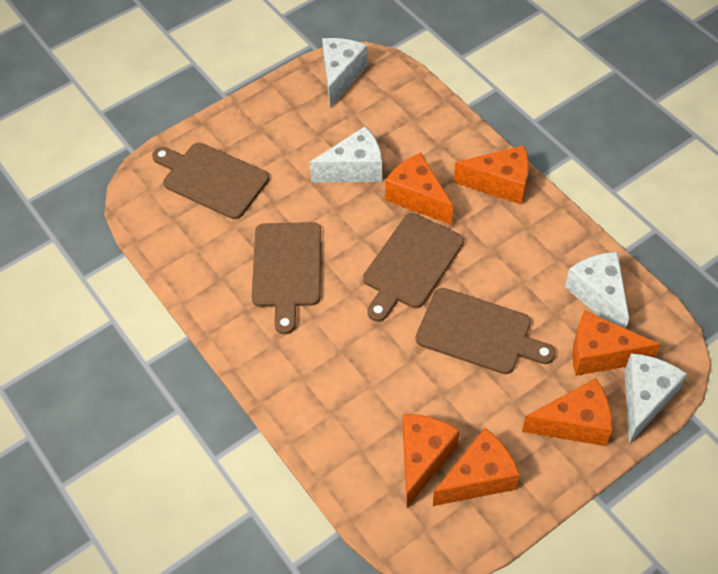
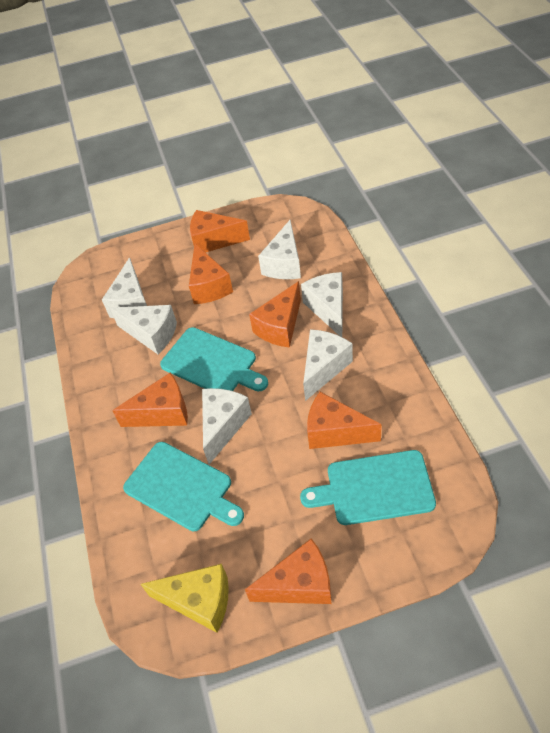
brown cutting board: 4 -> 0
turquoise cutting board: 0 -> 3
white cheese: 4 -> 6
yellow cheese: 0 -> 1

